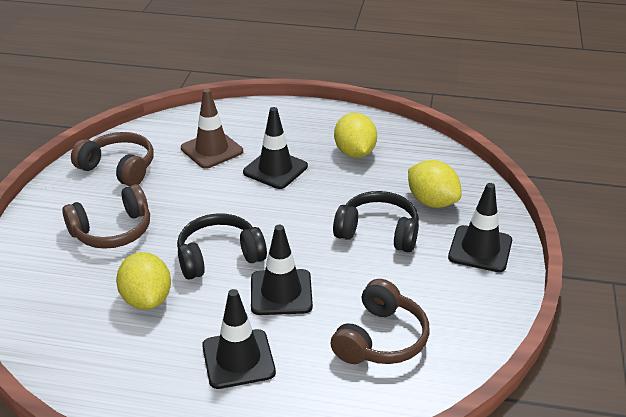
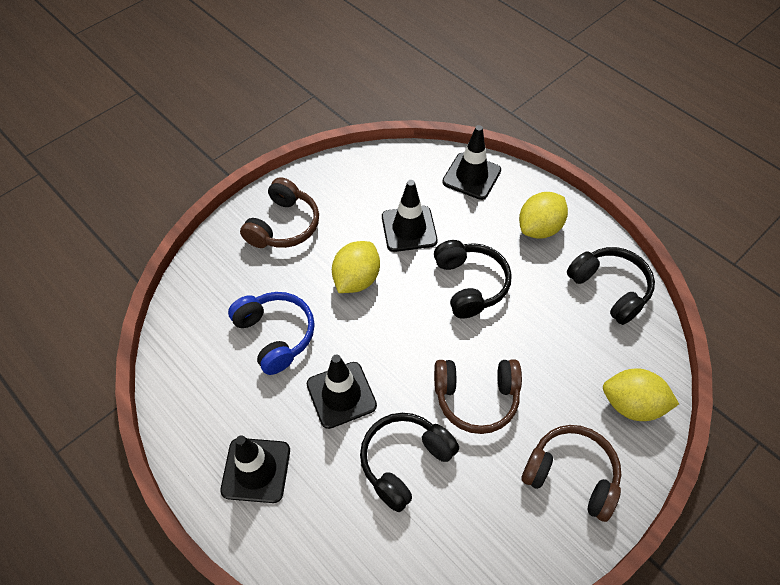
black headphones: 2 -> 3
blue headphones: 0 -> 1
brown traffic cone: 1 -> 0

